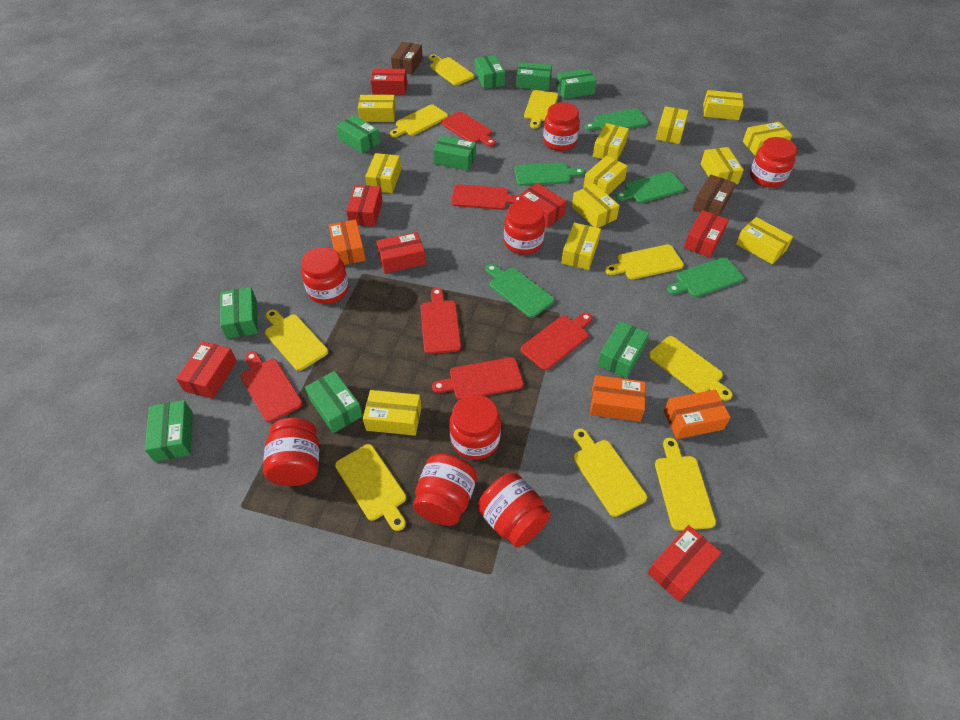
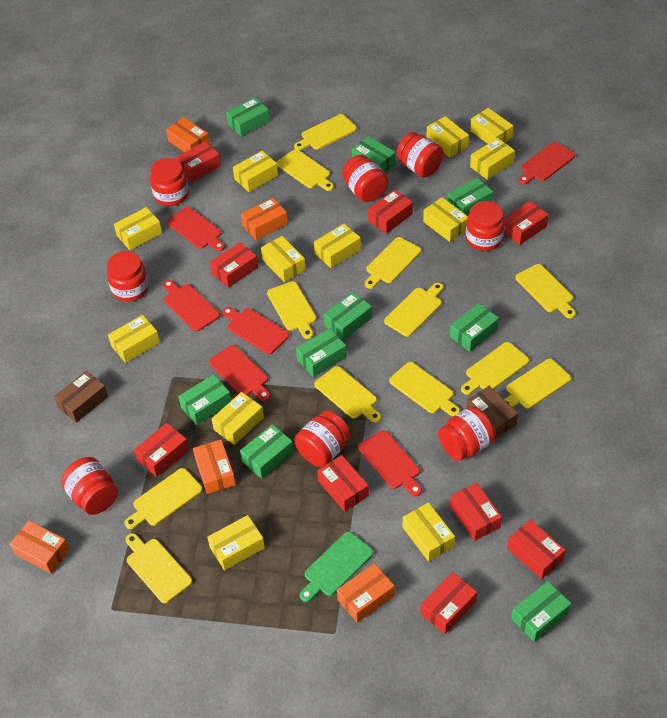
green cutting board: 5 -> 1
orange box: 3 -> 5
red box: 7 -> 9
yellow cutting board: 9 -> 12

